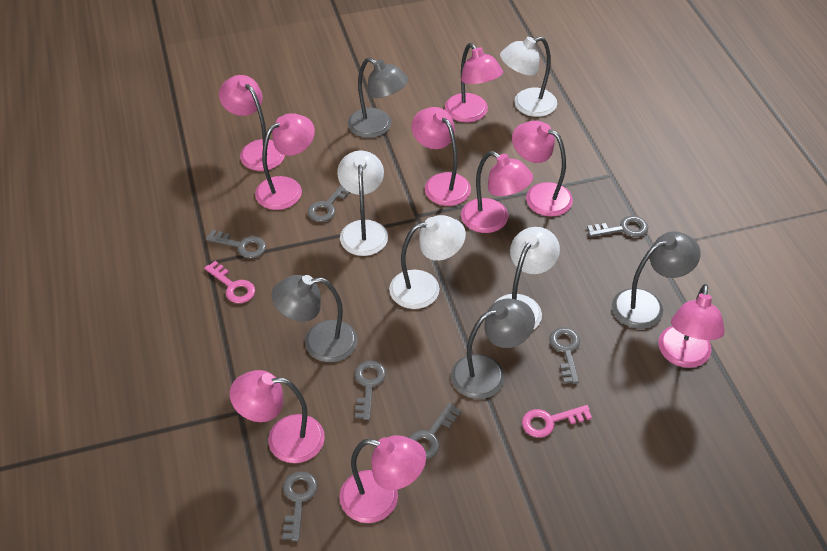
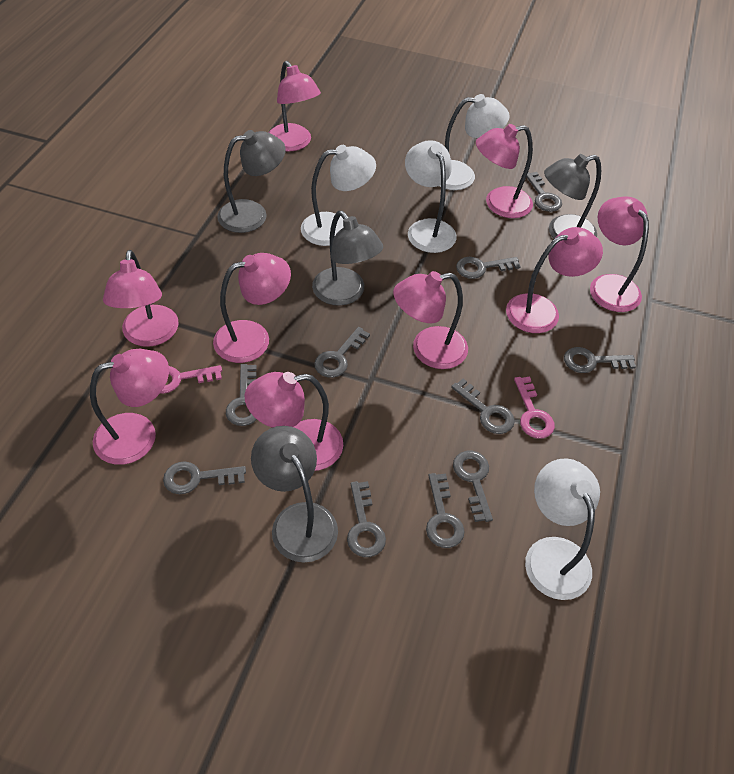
grey key: 7 -> 10

